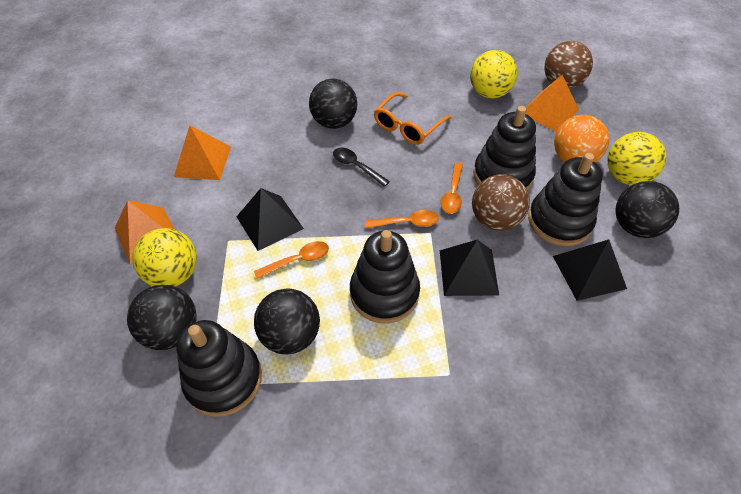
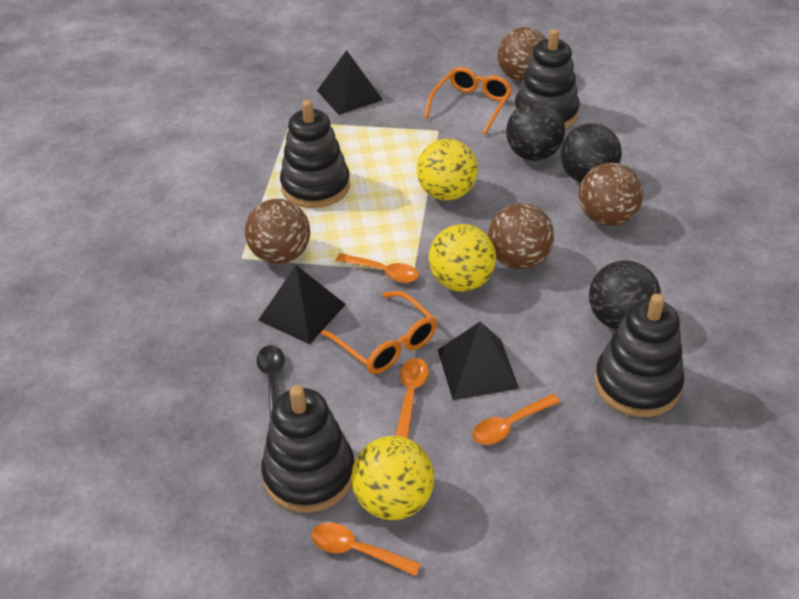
black ball: 4 -> 3
brown ball: 2 -> 4
orange ball: 1 -> 0
orange glasses: 1 -> 2
orange pyramid: 3 -> 0
orange spoon: 3 -> 4

